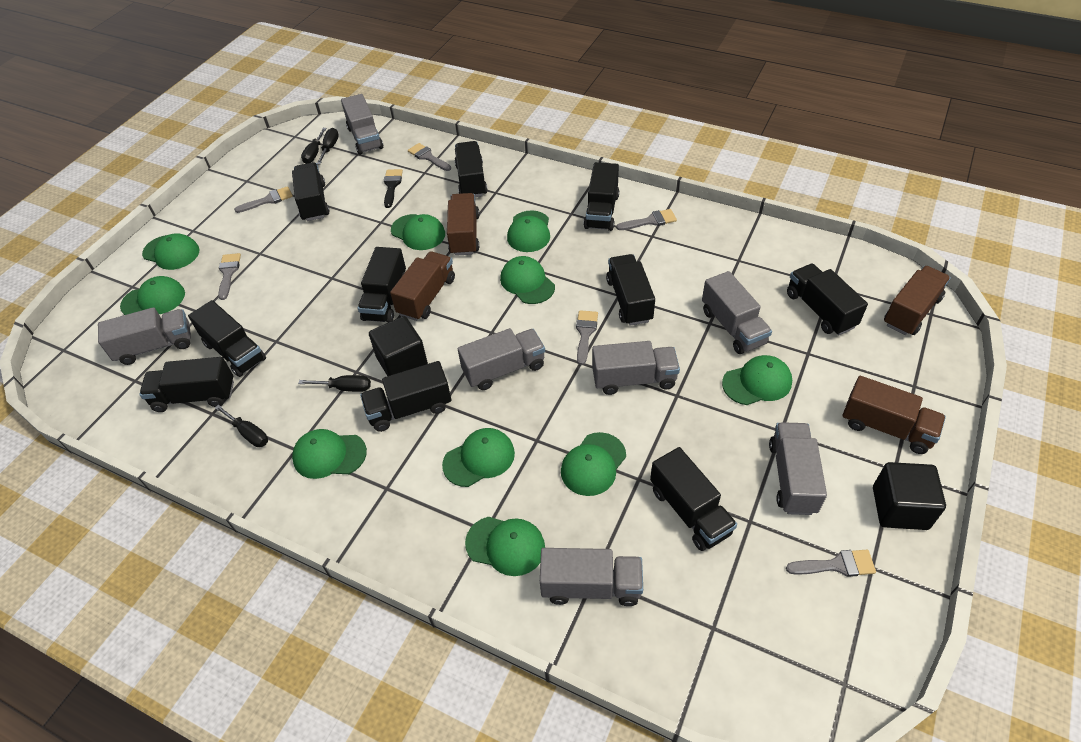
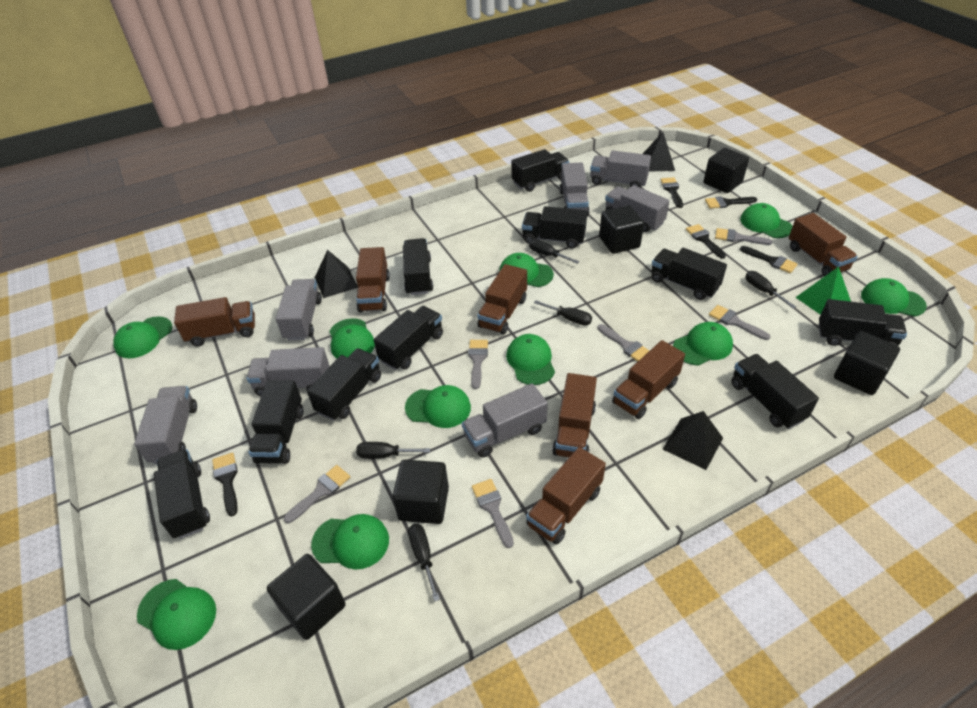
black brush: 1 -> 5
black cube: 2 -> 5
black pyramid: 0 -> 3
black screwdriver: 4 -> 5
brown truck: 4 -> 7
green pyramid: 0 -> 1

